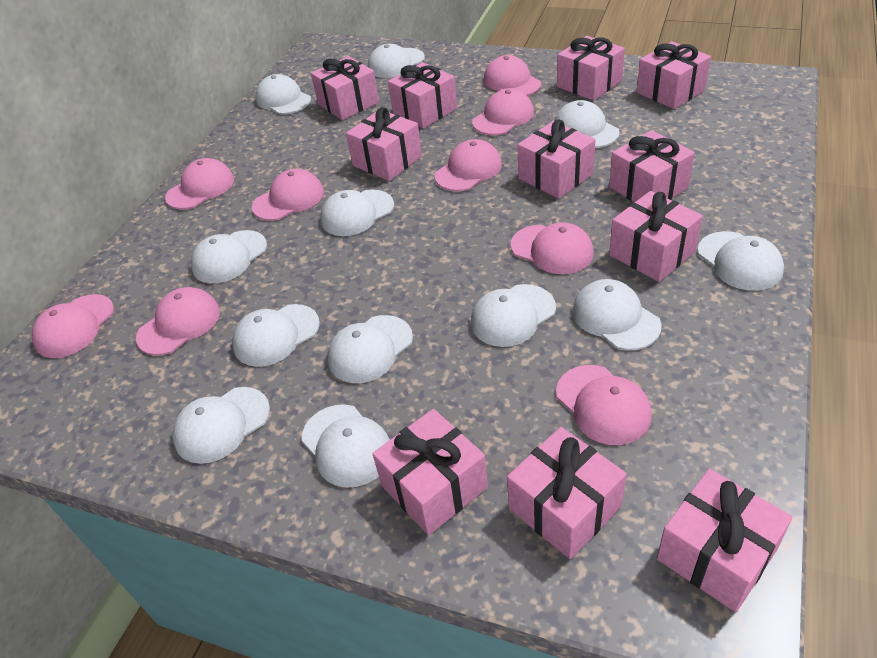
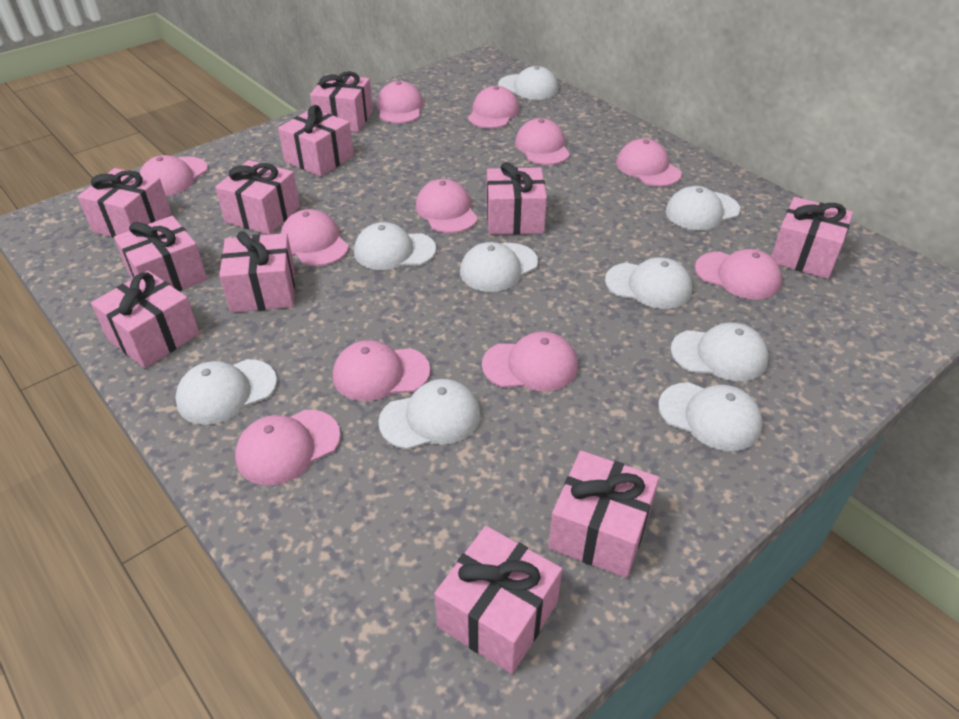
pink cap: 9 -> 11
white cap: 12 -> 9

